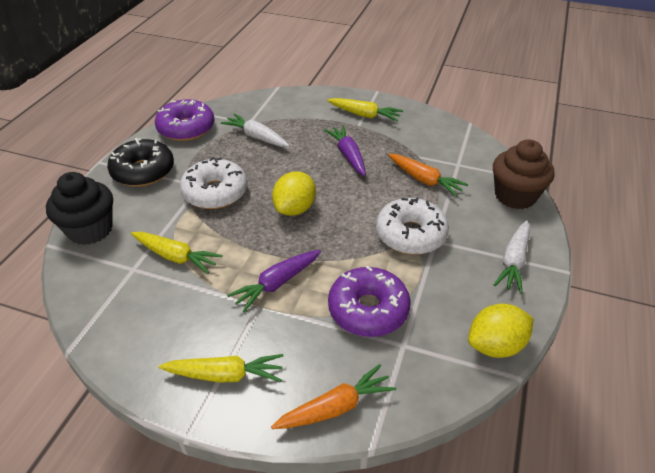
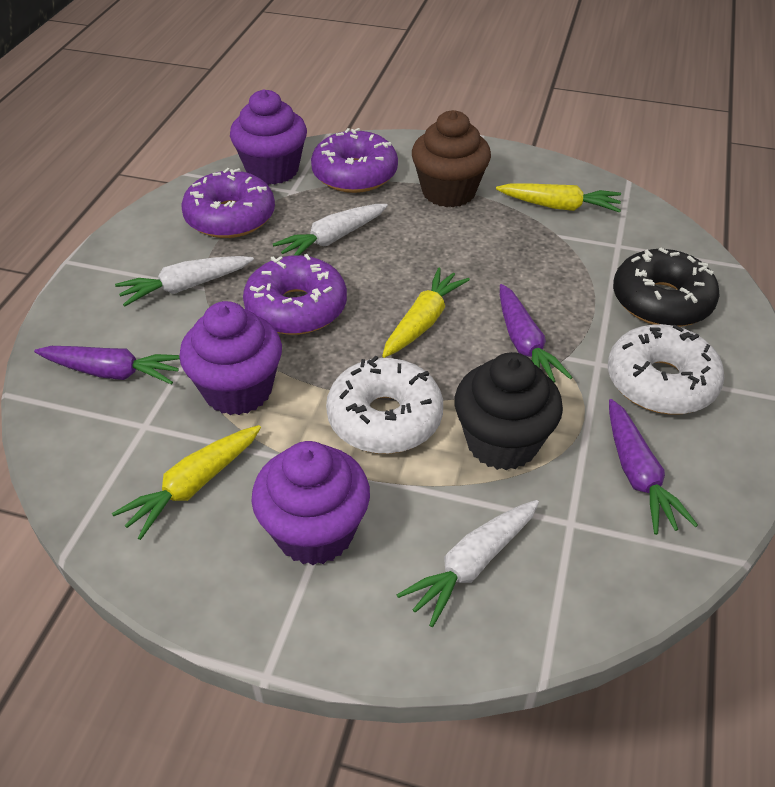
orange carrot: 2 -> 0
purple carrot: 2 -> 3
purple cupcake: 0 -> 3
purple donut: 2 -> 3
white carrot: 2 -> 3
yellow lemon: 2 -> 0

